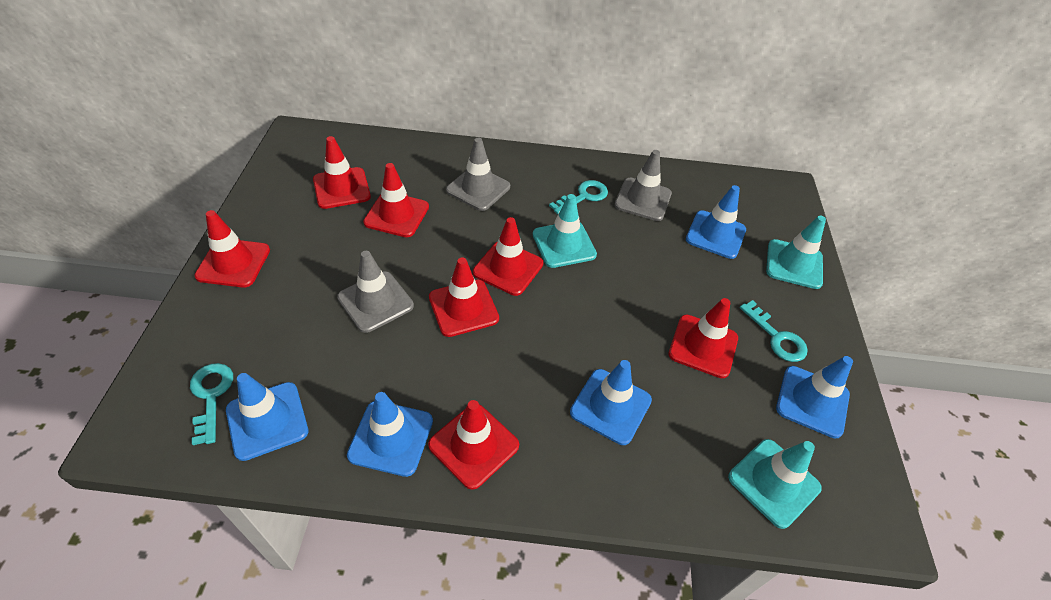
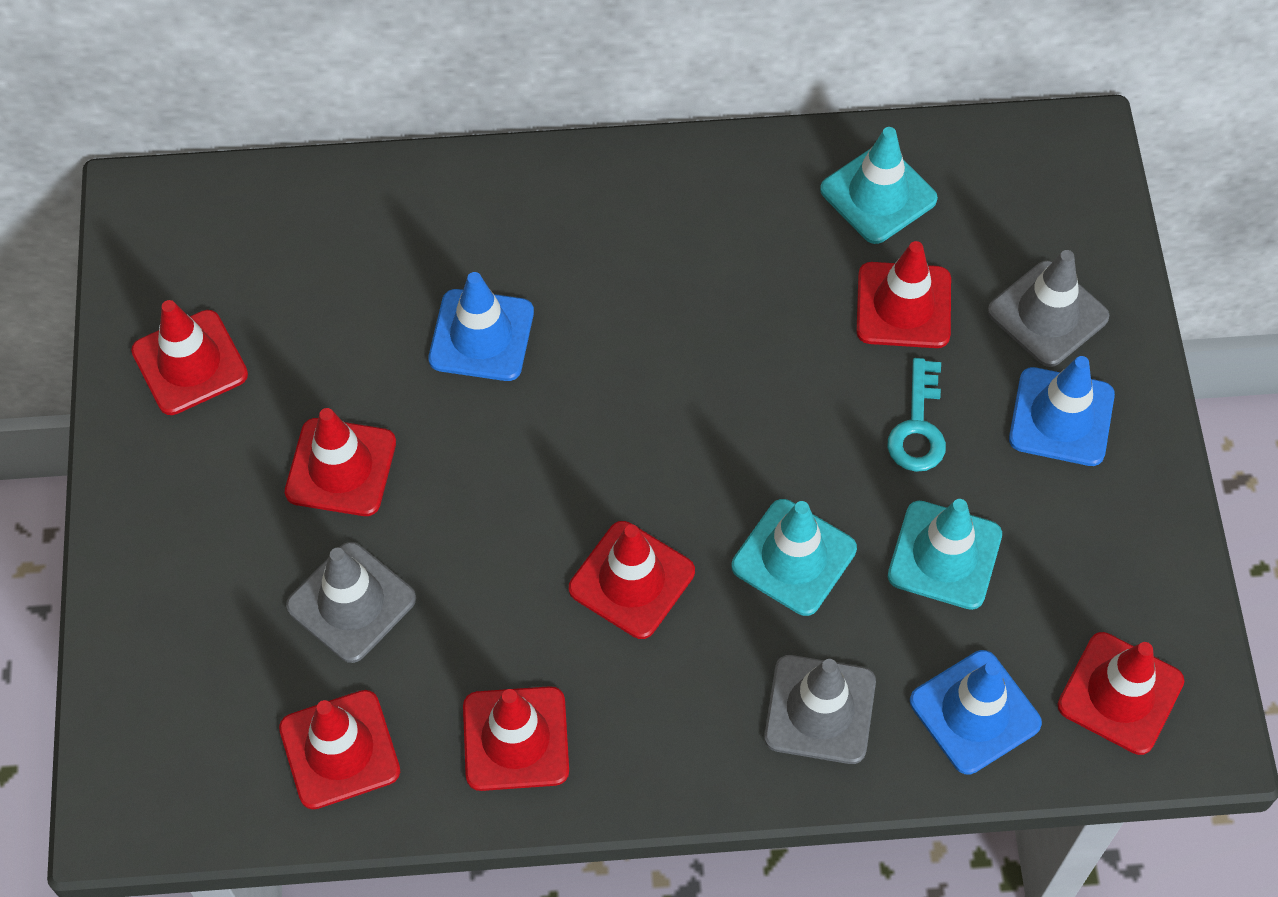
blue traffic cone: 5 -> 3
turquoise key: 3 -> 1

